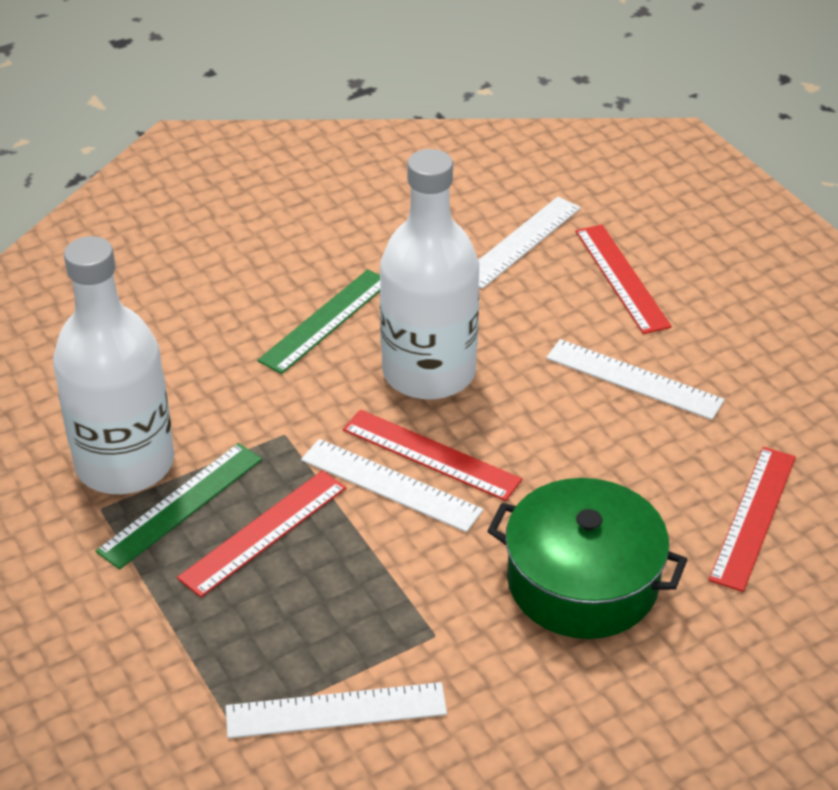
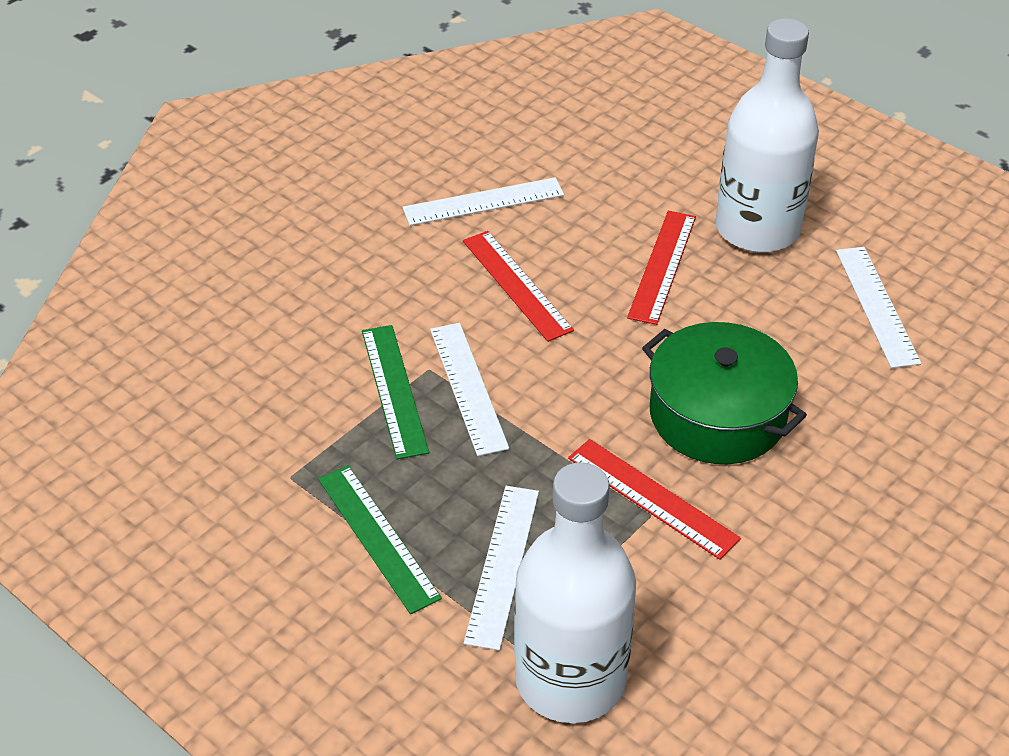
red ruler: 4 -> 3

